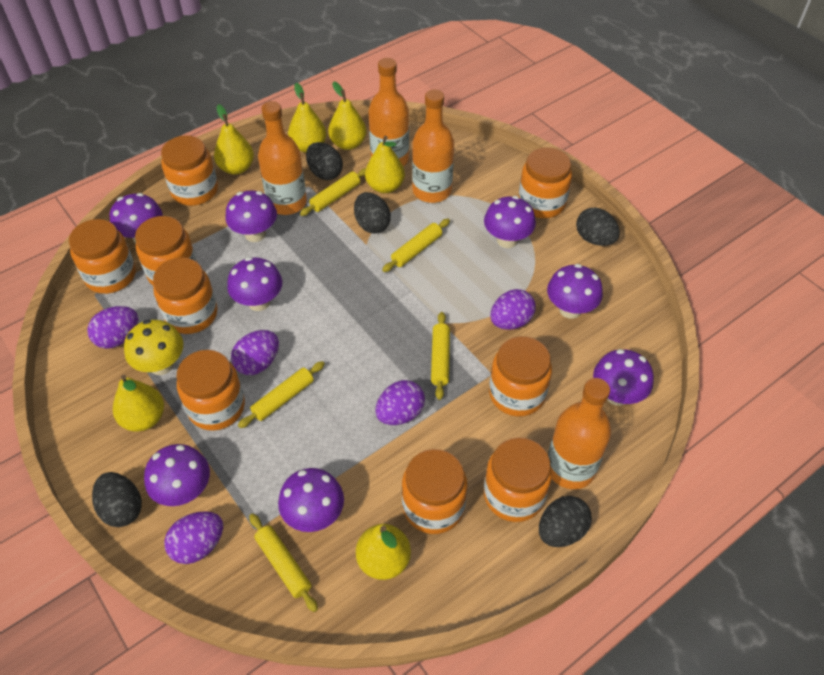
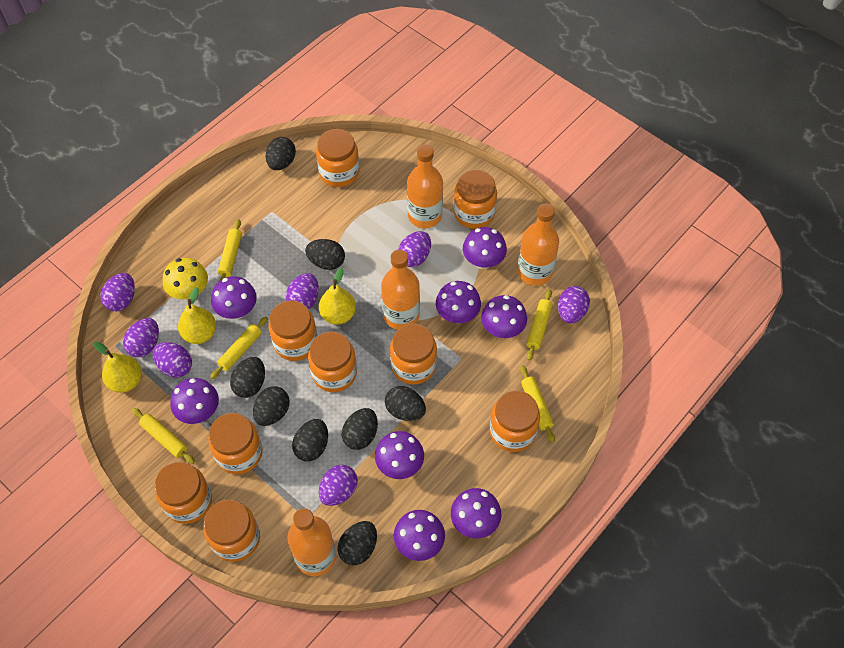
black egg: 5 -> 8
purple egg: 5 -> 7
yellow pear: 6 -> 3

